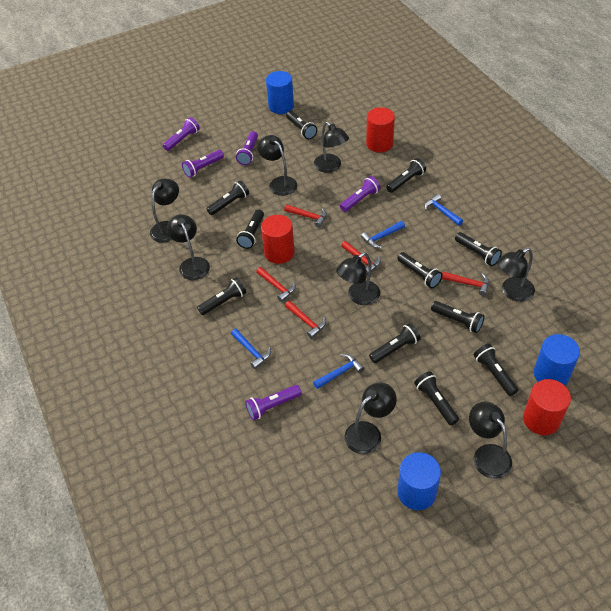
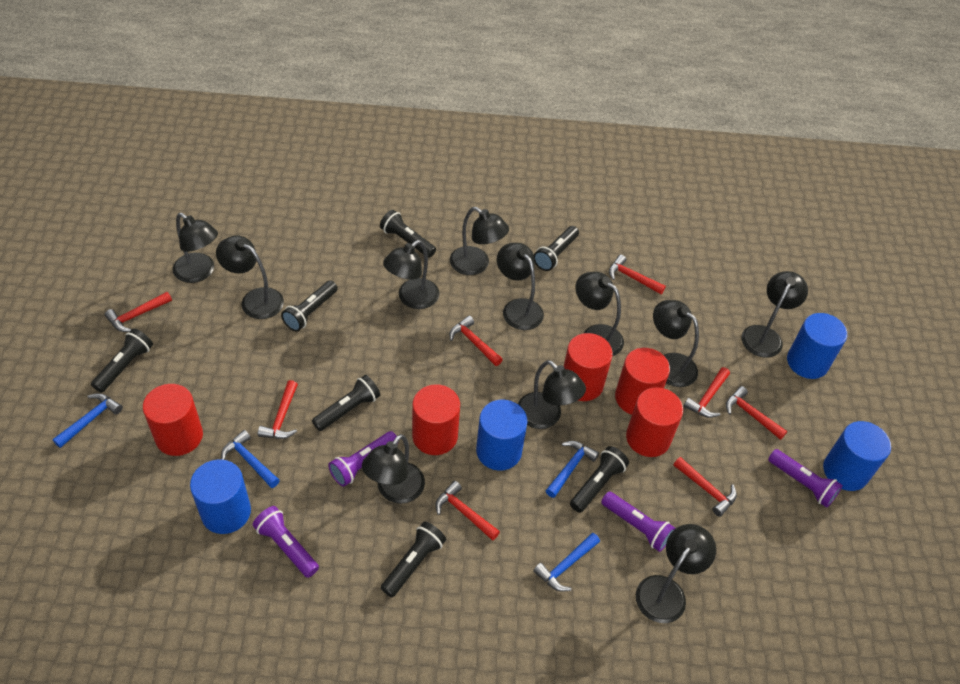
black flashlight: 11 -> 7
black lamp: 8 -> 11
blue cylinder: 3 -> 4
purple flashlight: 5 -> 4
red cylinder: 3 -> 5
red hammer: 5 -> 8

